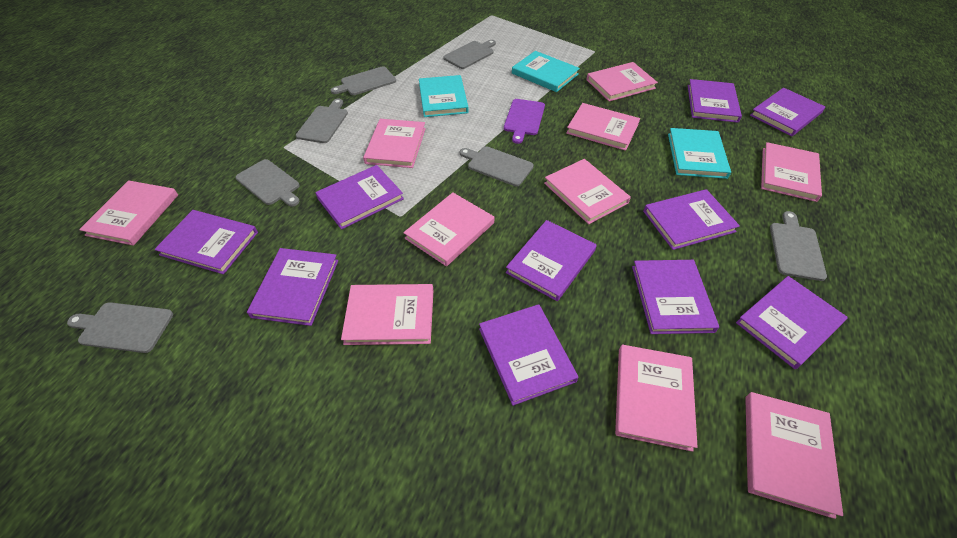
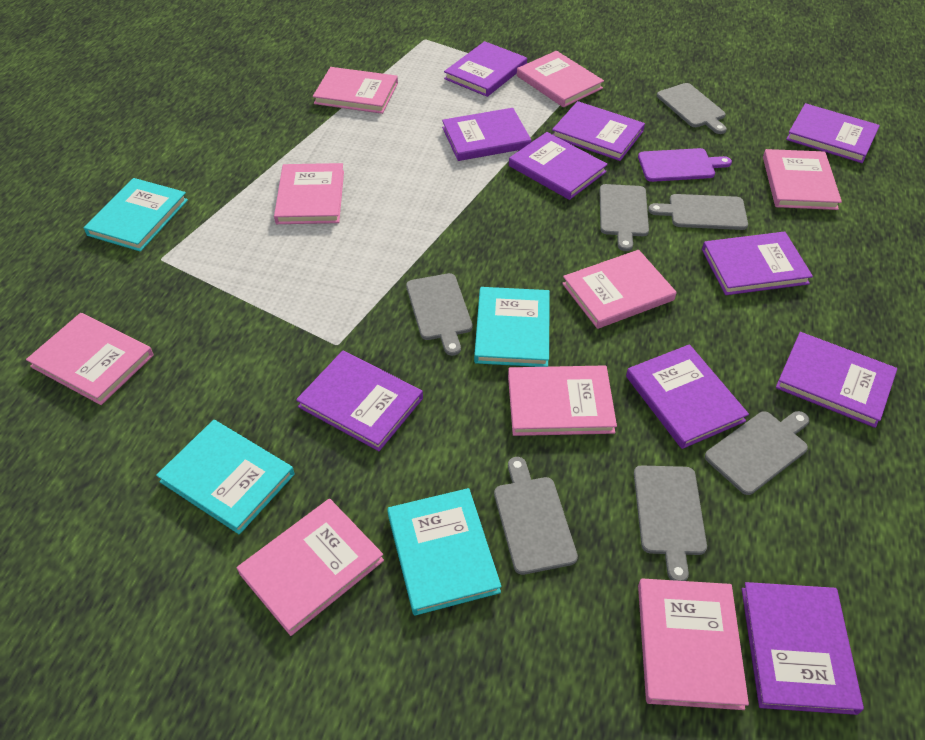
pink book: 10 -> 9
turquoise book: 3 -> 4

